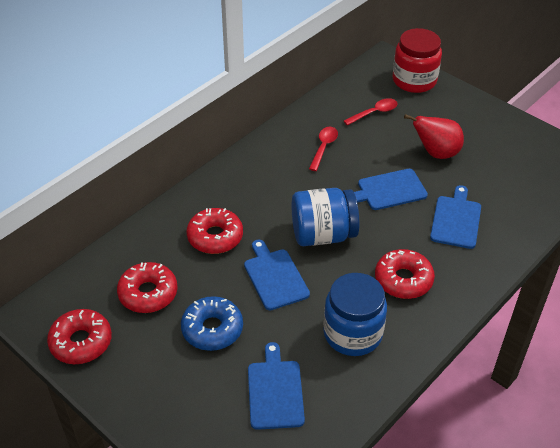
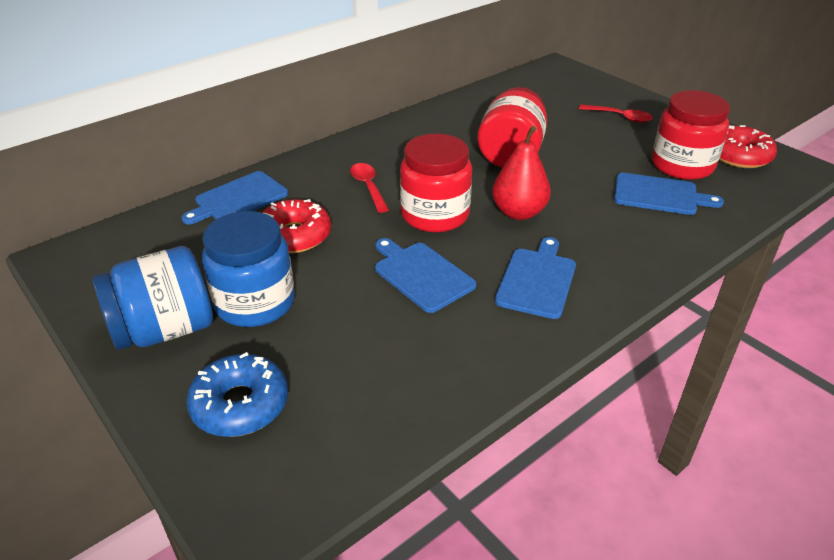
red donut: 4 -> 2
red jar: 1 -> 3

